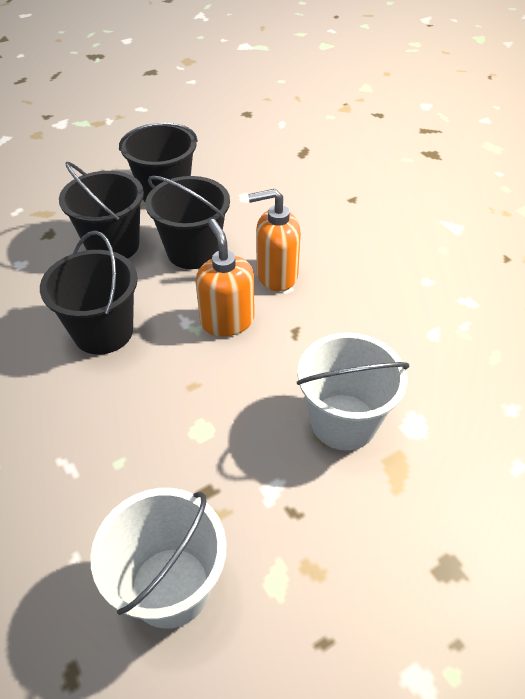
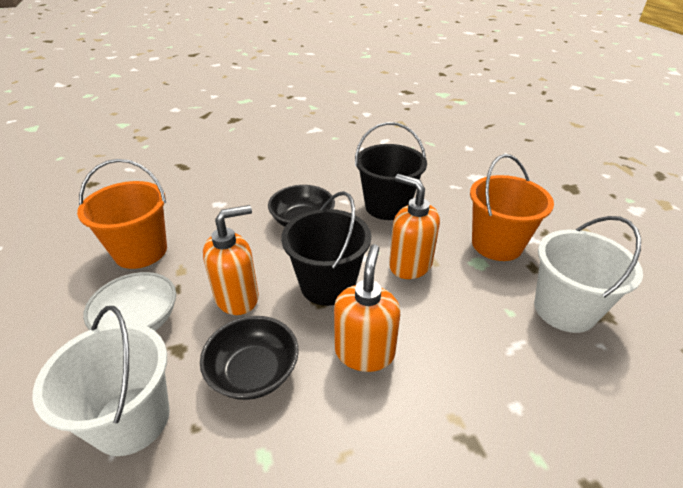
black bowl: 0 -> 2
black bucket: 4 -> 2
orange bucket: 0 -> 2
orange soap dispenser: 2 -> 3
white bowl: 0 -> 1

